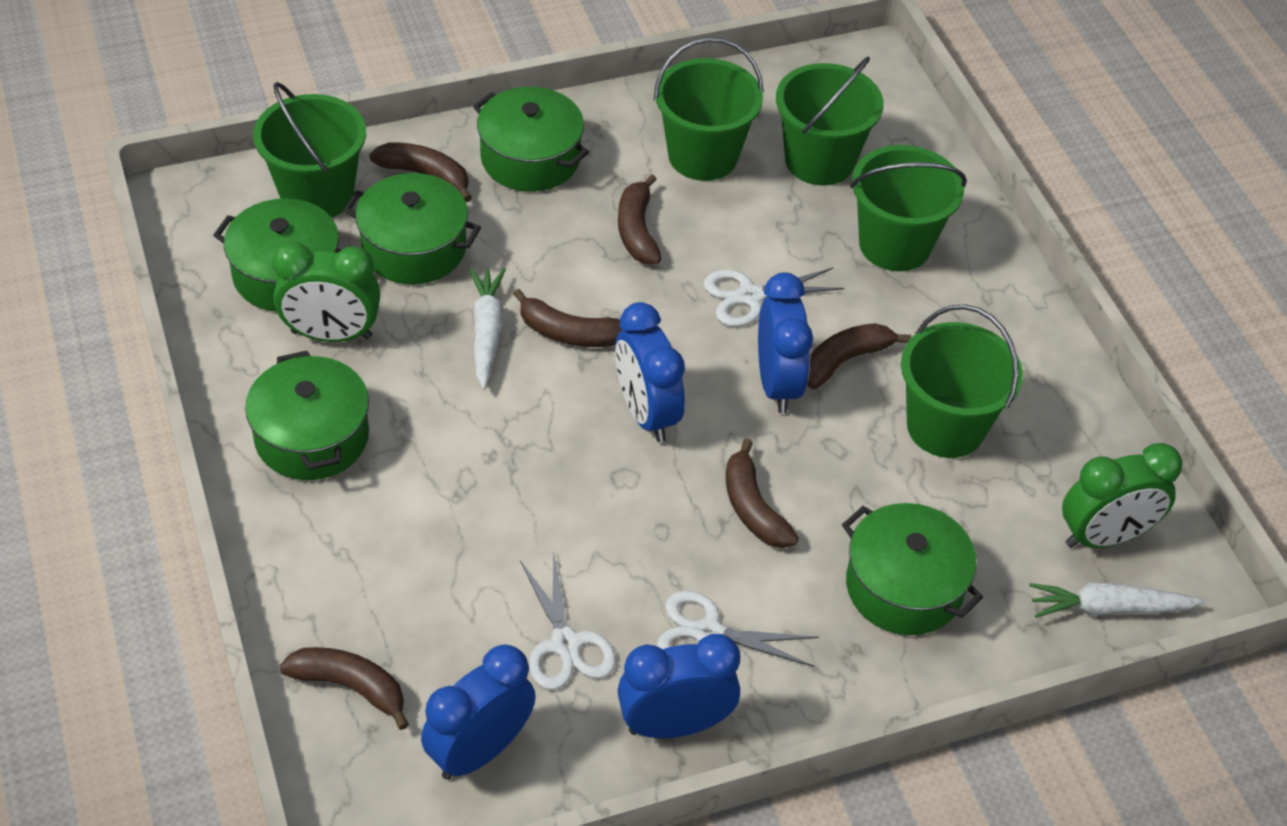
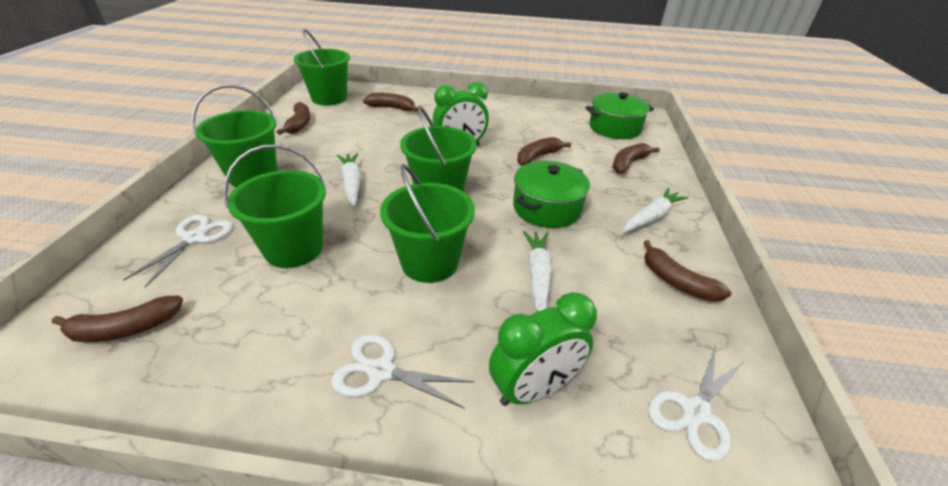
blue clock: 4 -> 0
green pot: 5 -> 2
white carrot: 2 -> 3

